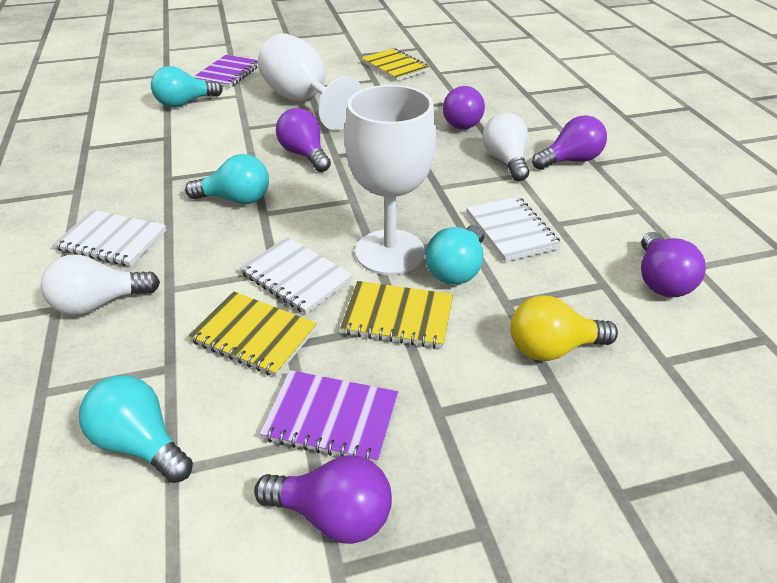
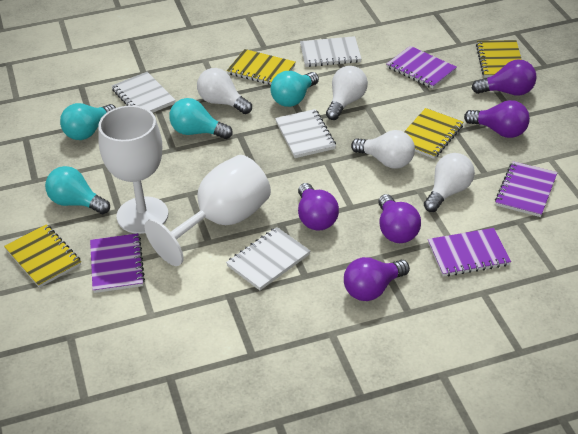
purple notebook: 2 -> 4
white light bulb: 2 -> 4
white notebook: 3 -> 4
yellow light bulb: 1 -> 0
yellow notebook: 3 -> 4

